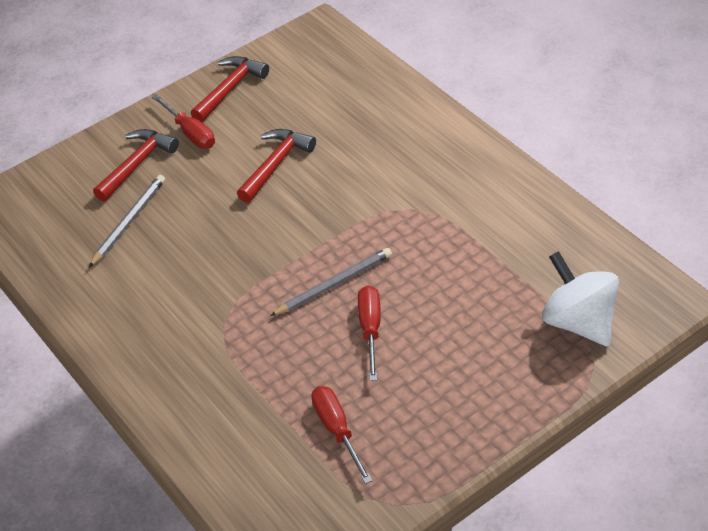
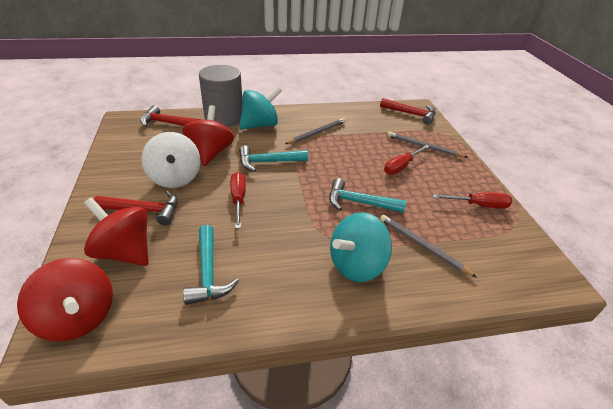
grey cylinder: 0 -> 1
grey pencil: 2 -> 3
red spinning top: 0 -> 3
turquoise hammer: 0 -> 3
turquoise spinning top: 0 -> 2

